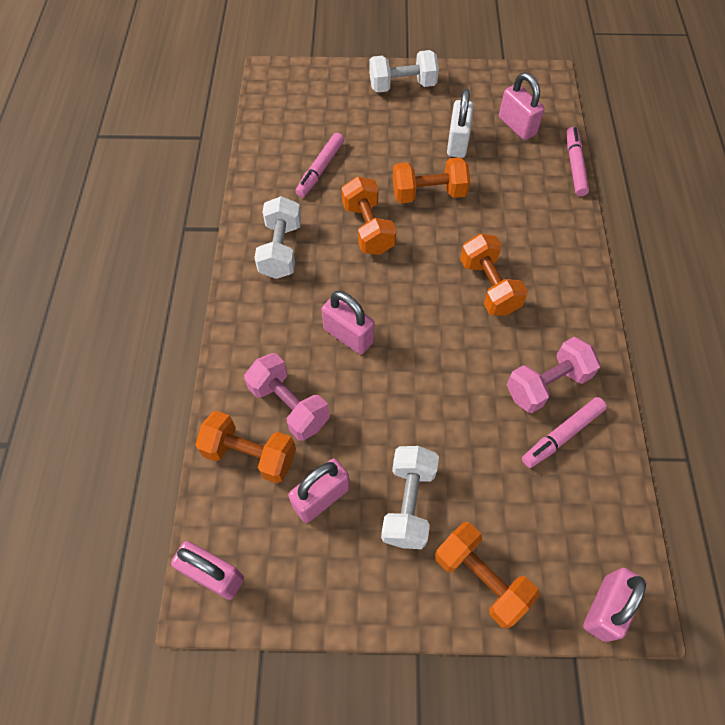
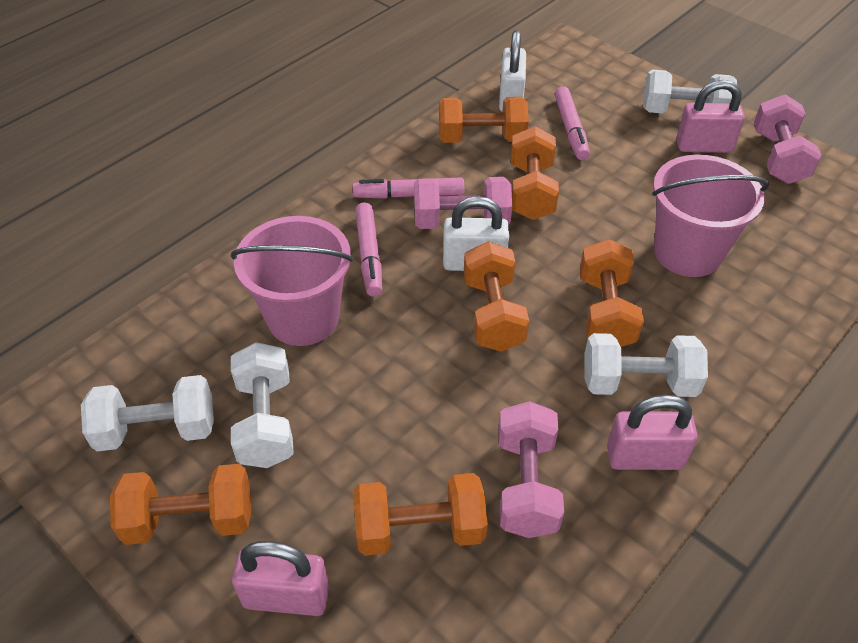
orange dumbbell: 5 -> 6
pink bucket: 0 -> 2
pink dumbbell: 2 -> 3
pink padlock: 5 -> 3
white dumbbell: 3 -> 4
white padlock: 1 -> 2

